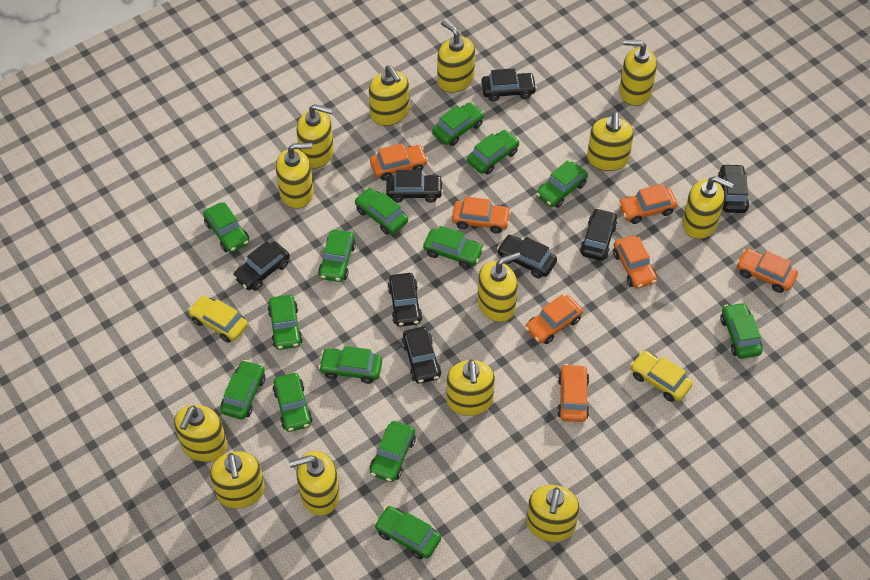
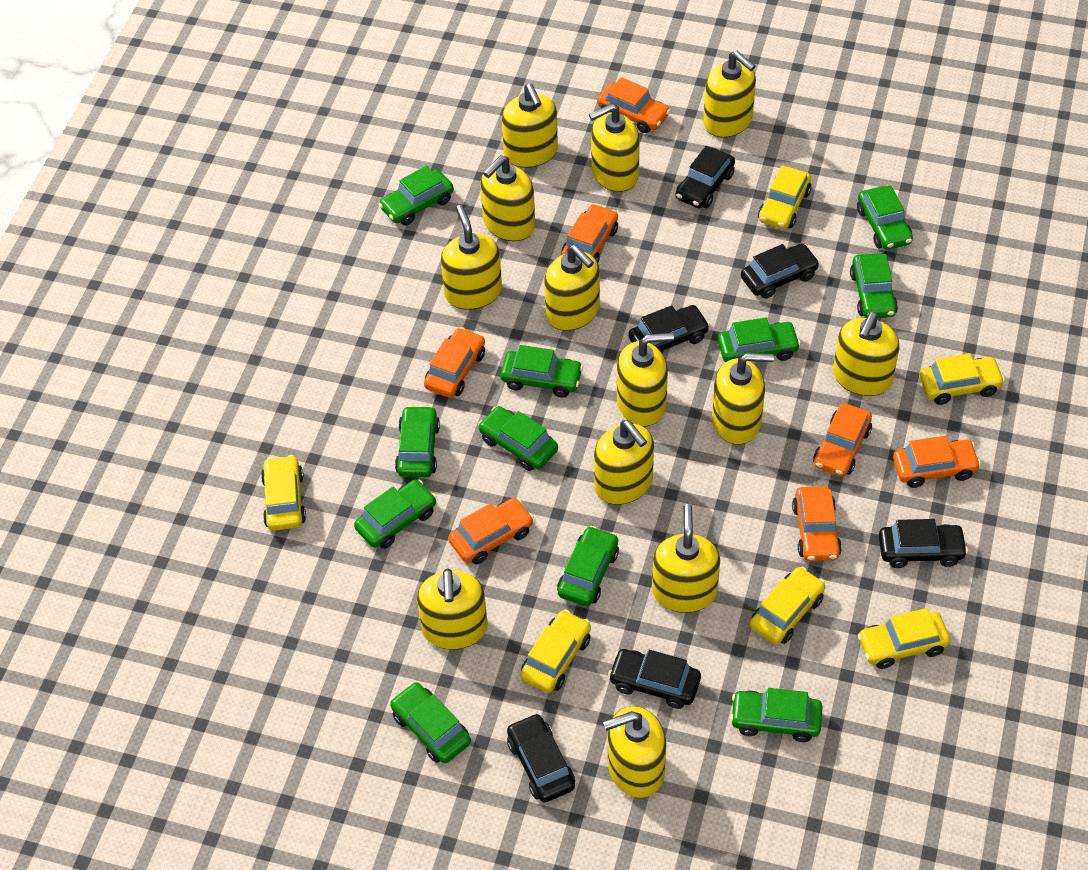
black car: 8 -> 6
green car: 14 -> 11
yellow car: 2 -> 6

